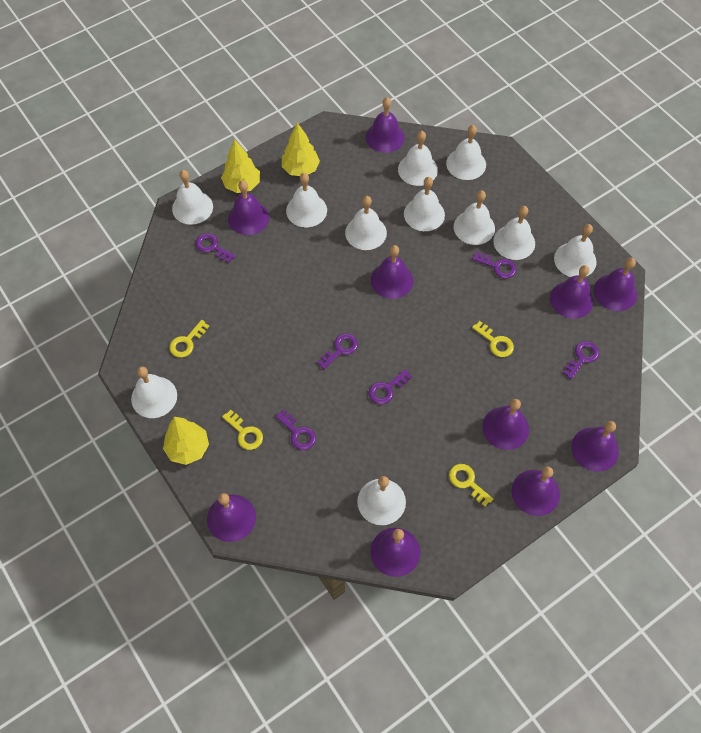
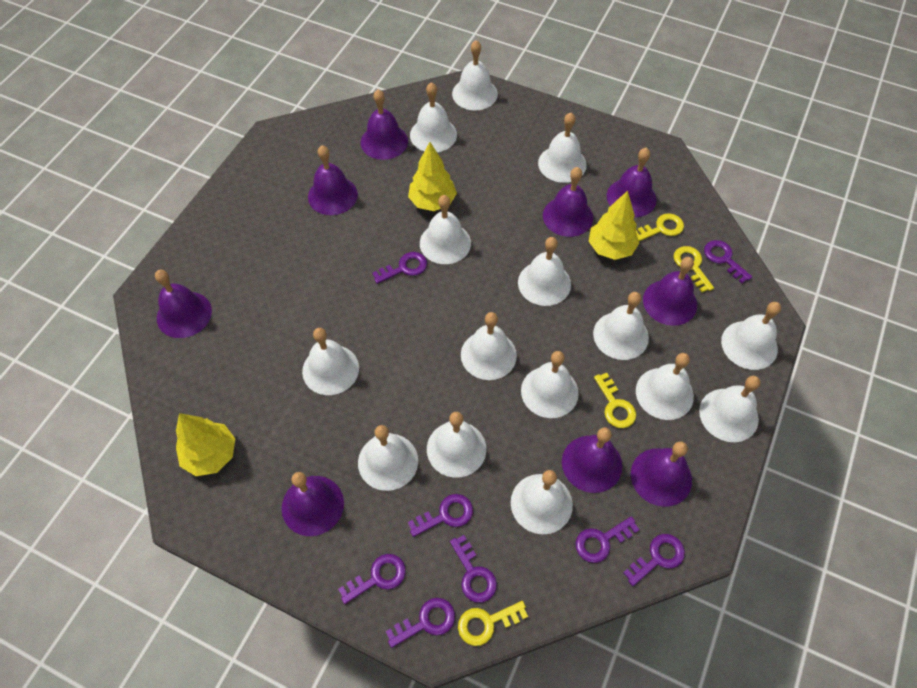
purple bell: 10 -> 9
purple key: 6 -> 8
white bell: 11 -> 15

